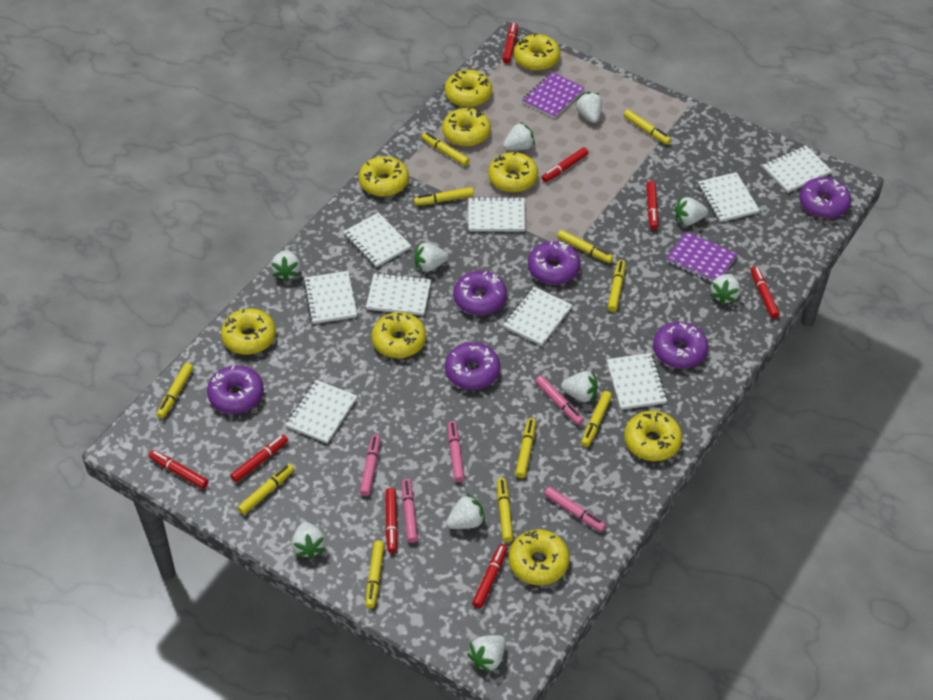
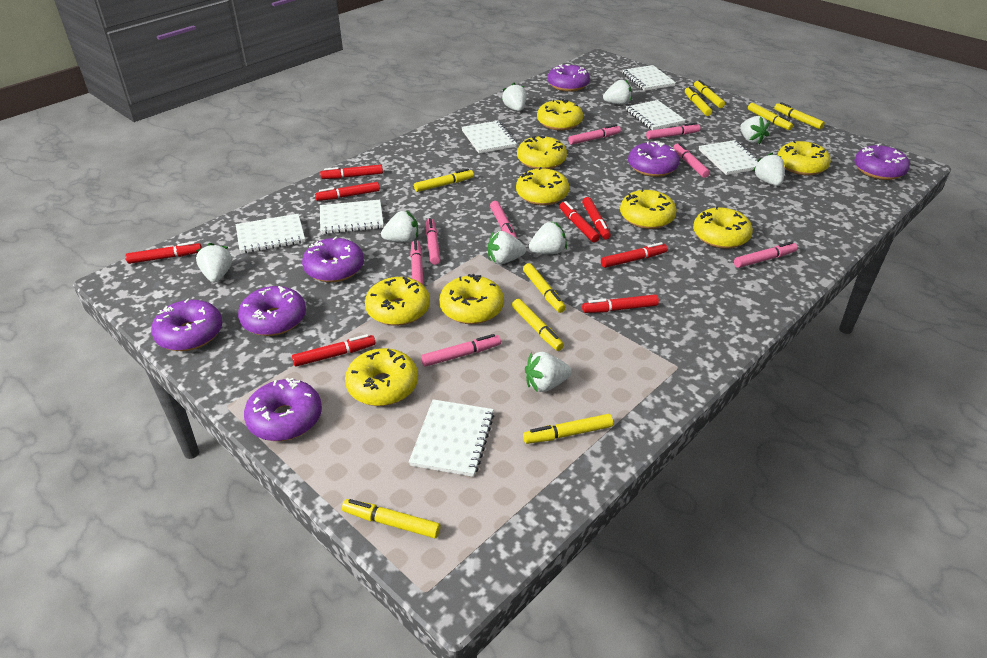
pink marker: 5 -> 8
purple donut: 6 -> 7
purple notebook: 2 -> 0
white notebook: 9 -> 7
white strawberry: 10 -> 9
yellow marker: 11 -> 9

